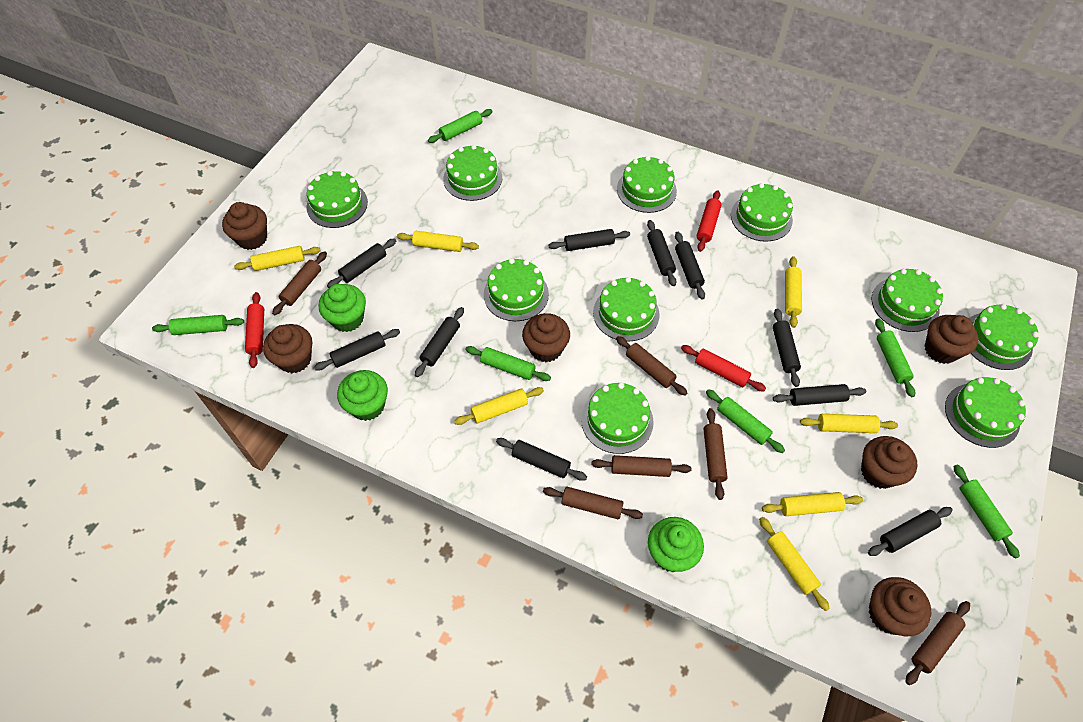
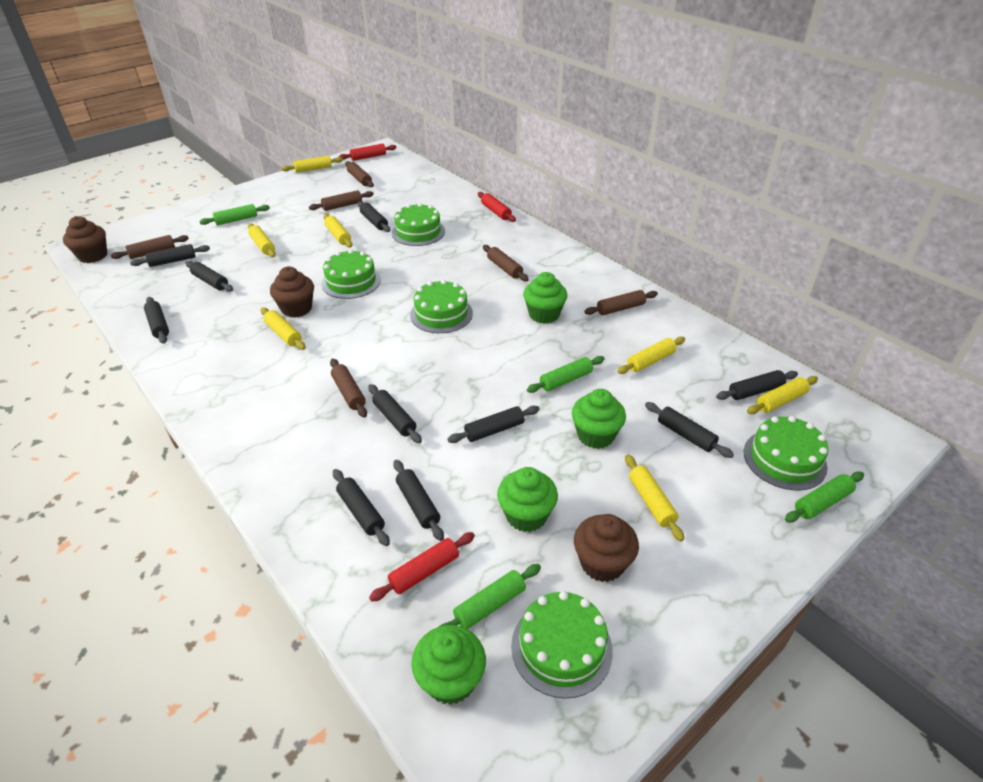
brown cupcake: 6 -> 3
green cake: 10 -> 5
green cupcake: 3 -> 4
green rolling pin: 6 -> 4

